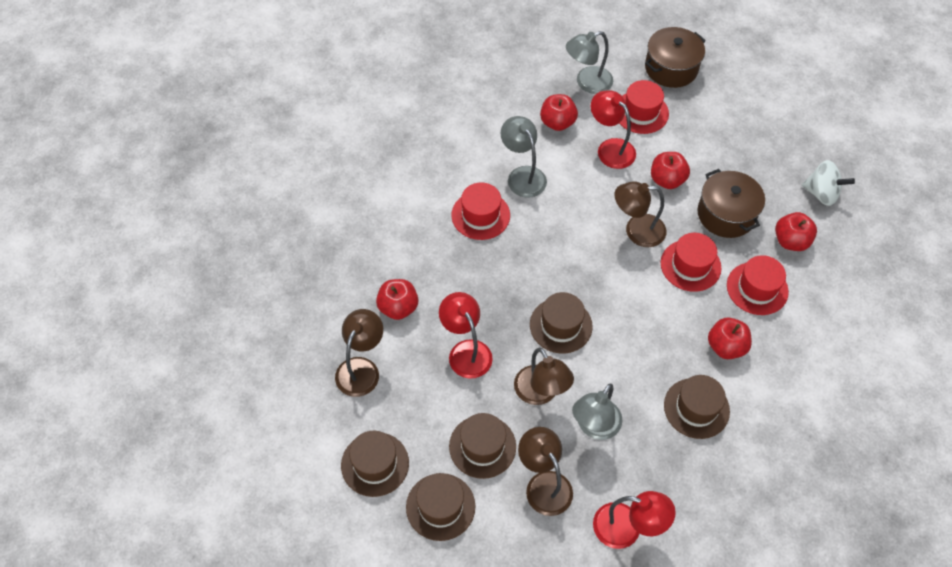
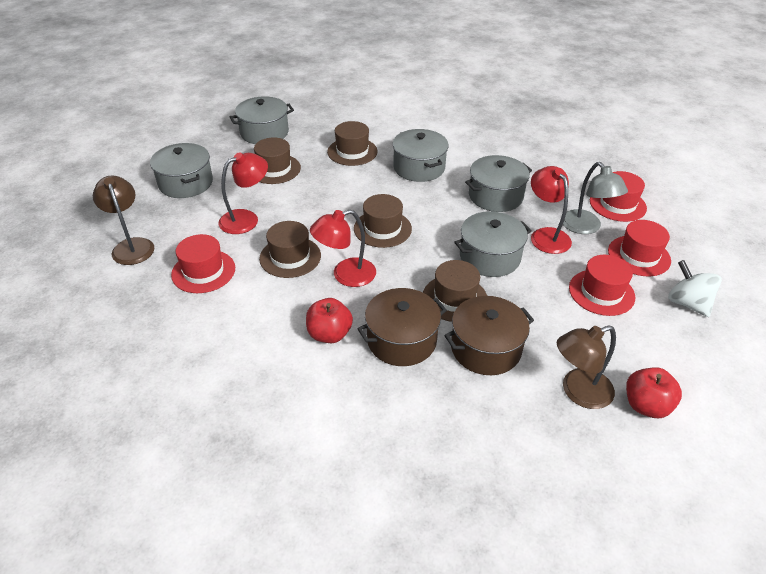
brown lamp: 4 -> 2
grey lamp: 3 -> 1
grey pot: 0 -> 5
red apple: 5 -> 2

